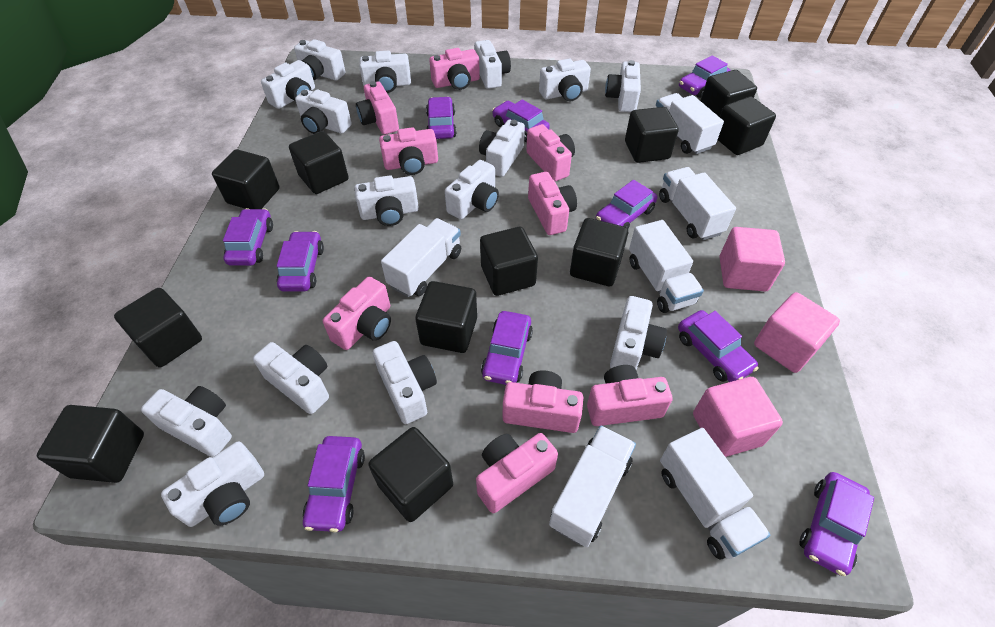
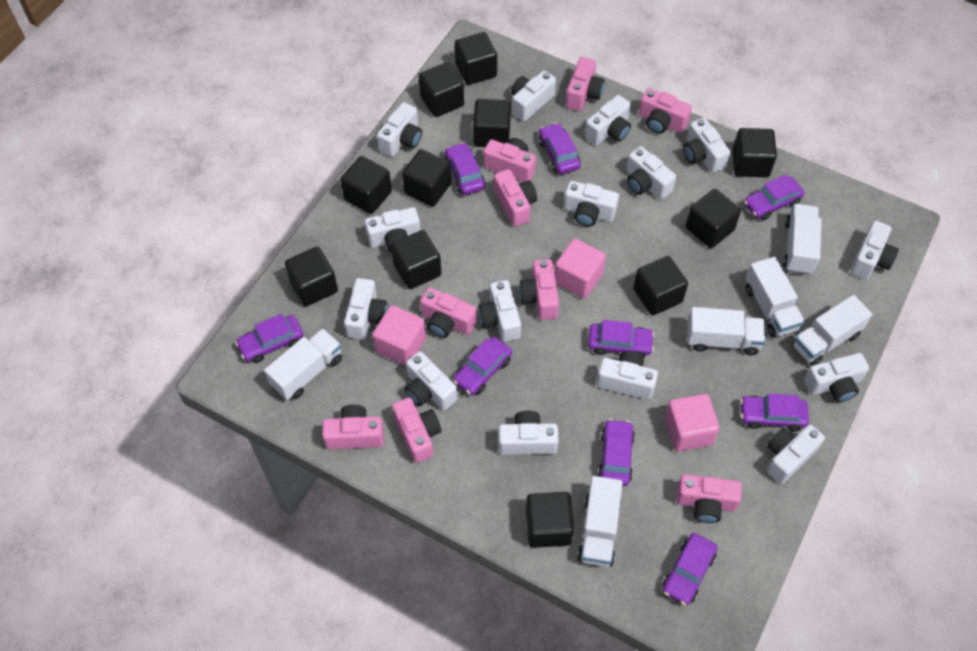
purple car: 10 -> 9

